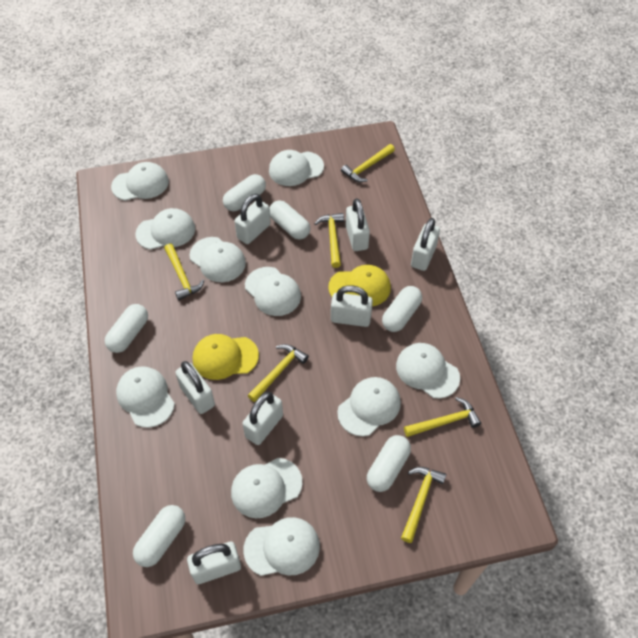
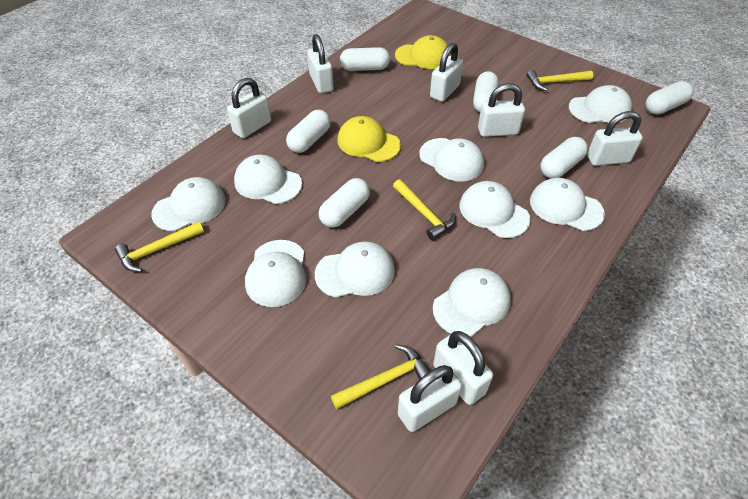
white cap: 10 -> 9
yellow hammer: 6 -> 4

